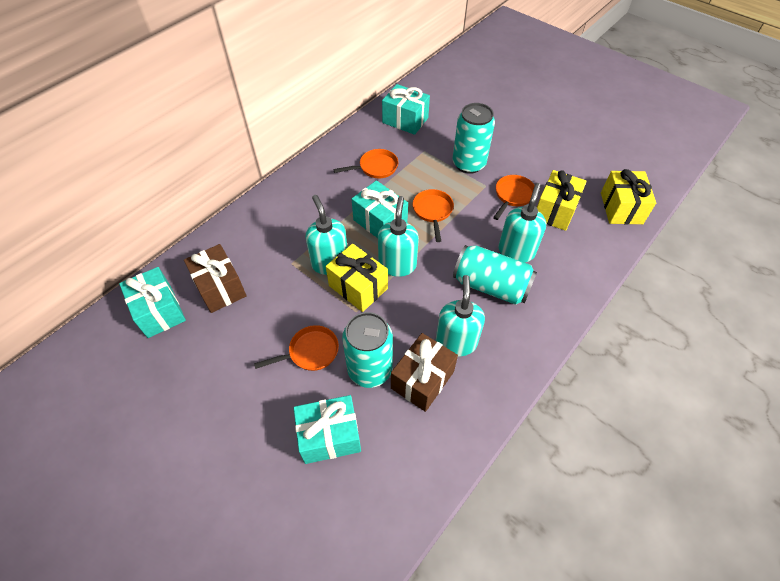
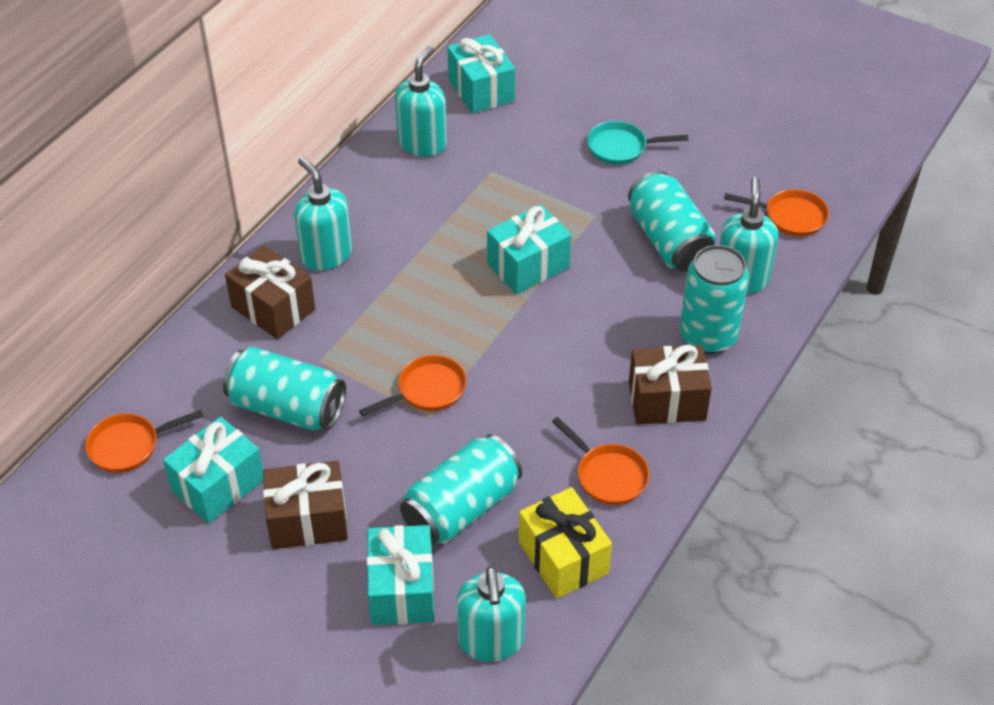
brown gift: 2 -> 3
turquoise can: 3 -> 4
turquoise pan: 0 -> 1
yellow gift: 3 -> 1

